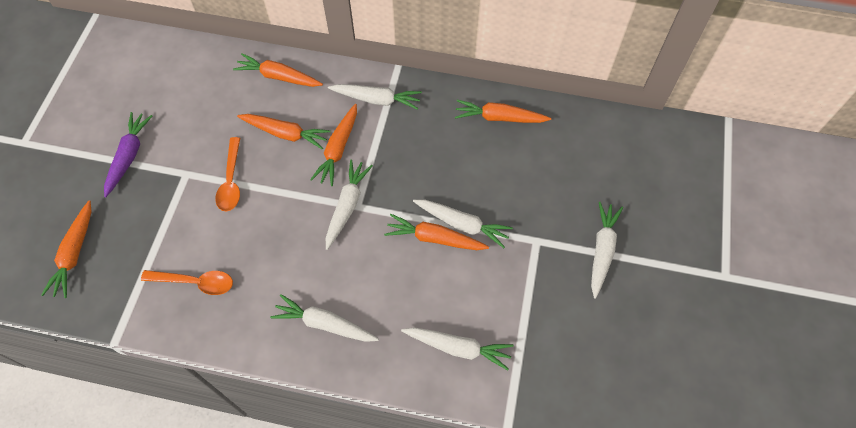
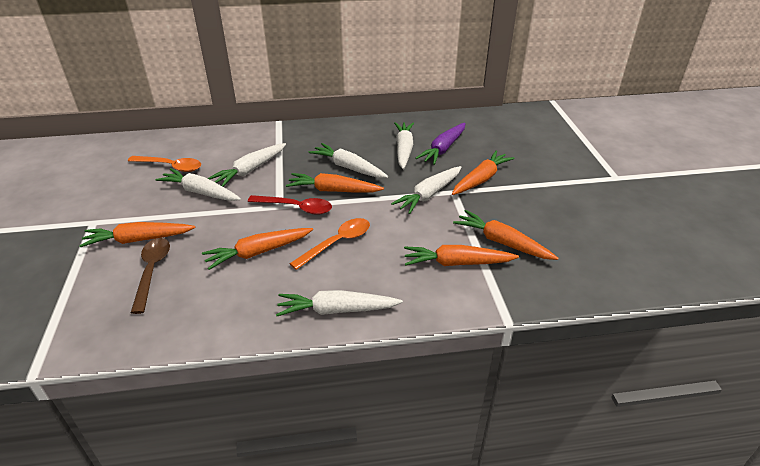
brown spoon: 0 -> 1
red spoon: 0 -> 1

